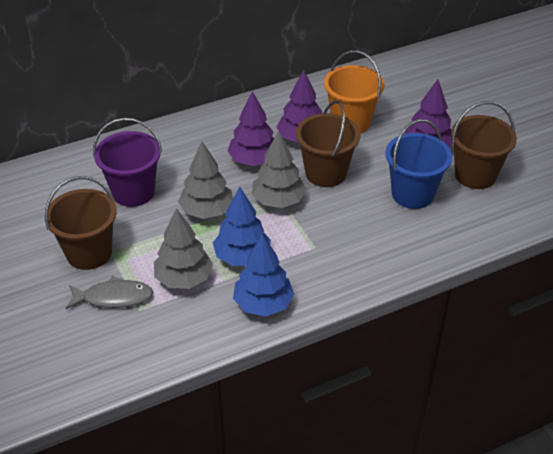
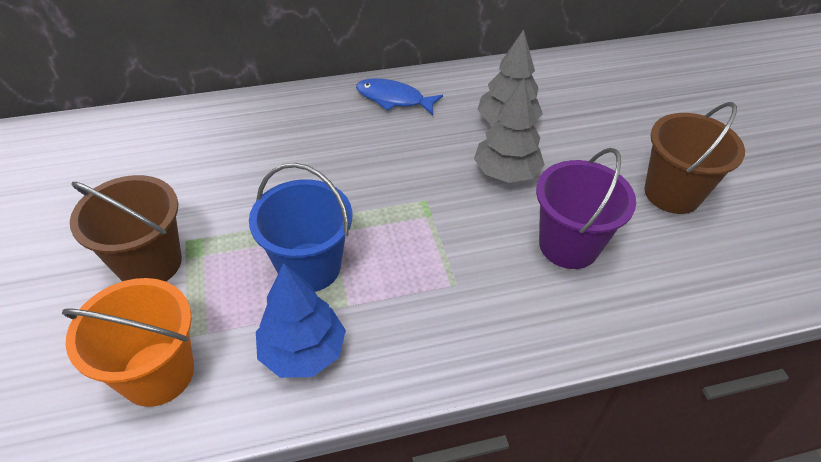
blue fish: 0 -> 1
blue tree: 2 -> 1
brown bucket: 3 -> 2
grey fish: 1 -> 0
grey tree: 3 -> 2
purple tree: 3 -> 0

